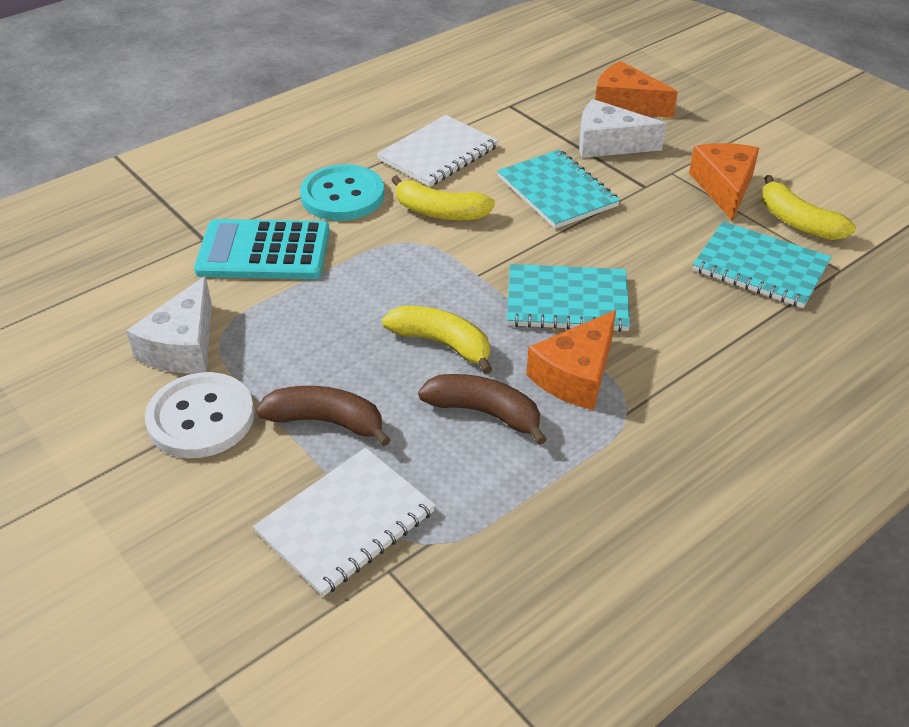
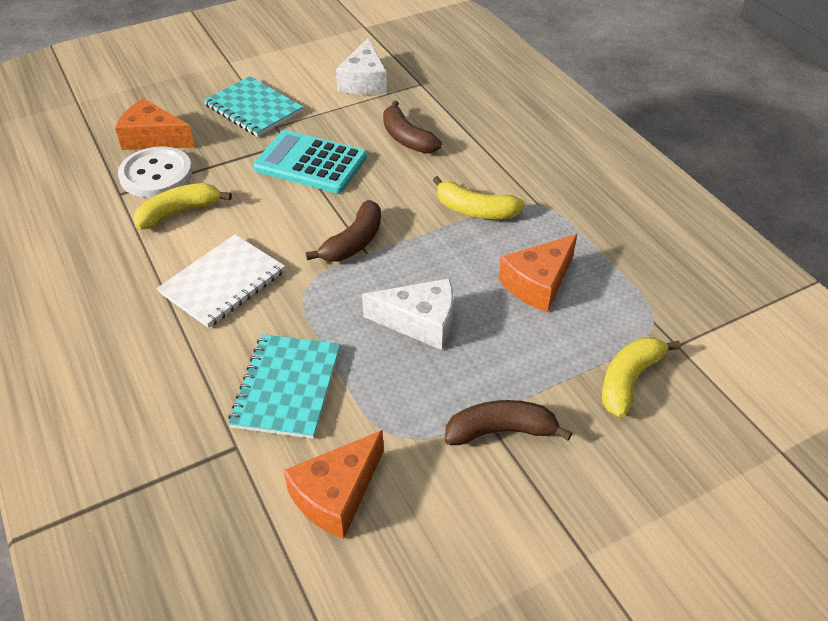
brown banana: 2 -> 3
turquoise button: 1 -> 0
turquoise notebook: 3 -> 2
white notebook: 2 -> 1

